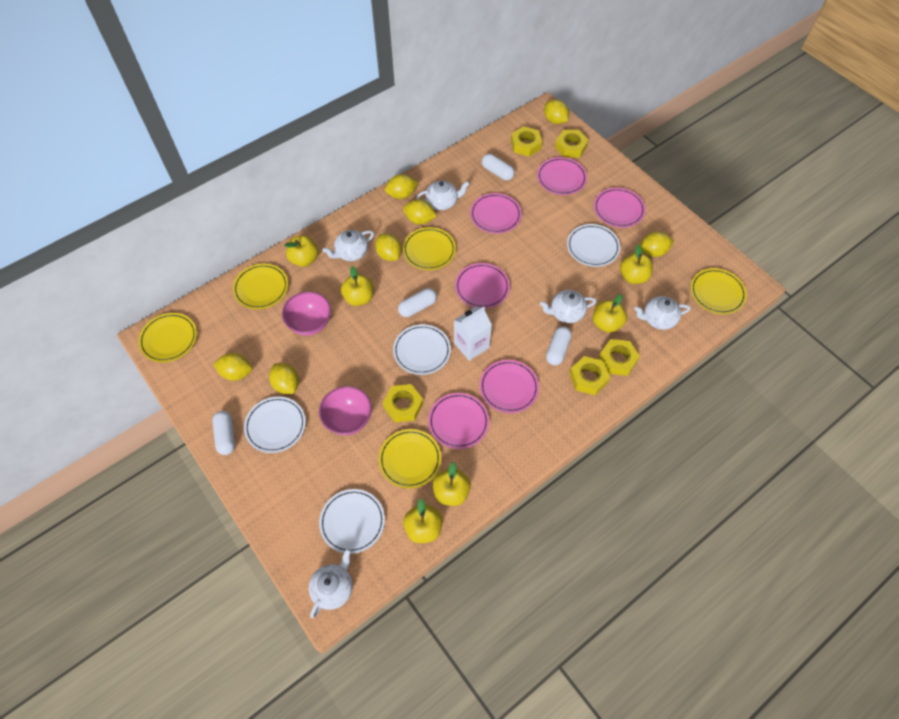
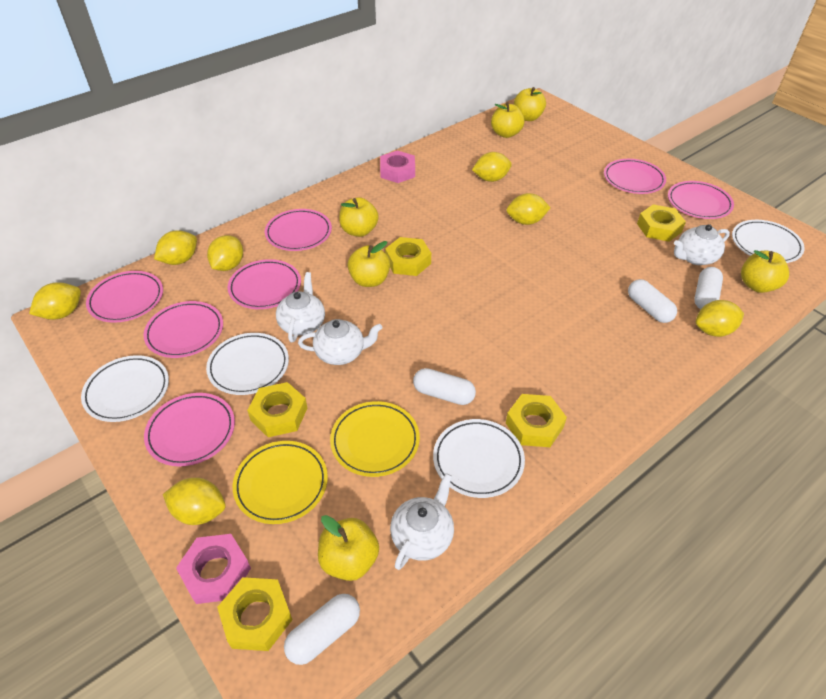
pink bowl: 2 -> 0
pink nut: 0 -> 2
pink plate: 6 -> 7
white carton: 1 -> 0
white teapot: 5 -> 4
yellow plate: 5 -> 2

